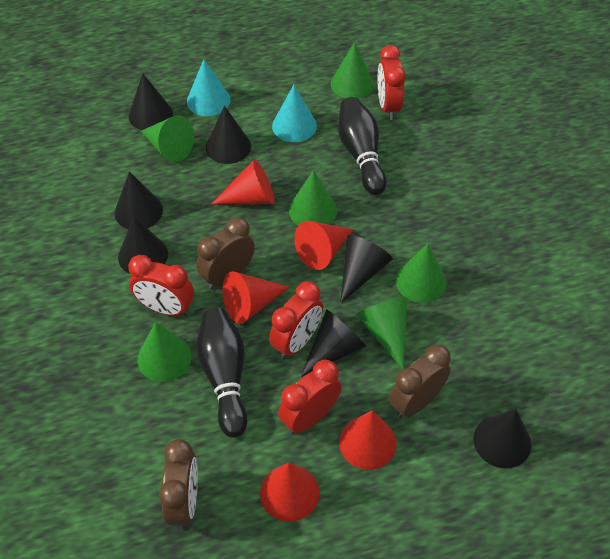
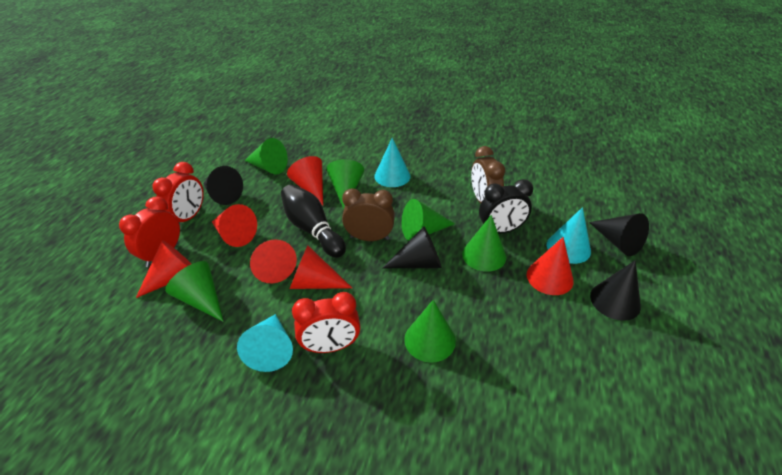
black bowling pin: 2 -> 1
black clock: 0 -> 1
black cone: 7 -> 4
brown clock: 3 -> 2
red clock: 4 -> 3
red cone: 5 -> 6
turquoise cone: 2 -> 3

